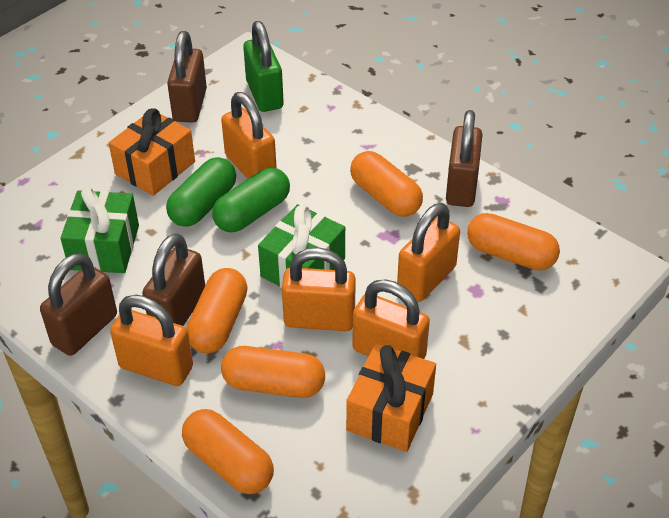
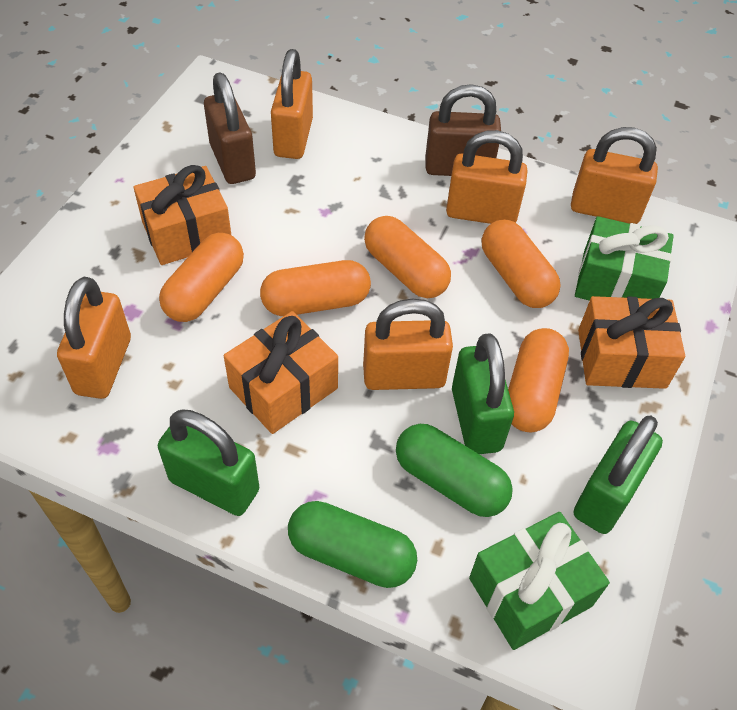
brown padlock: 4 -> 2
green padlock: 1 -> 3
orange gift: 2 -> 3

